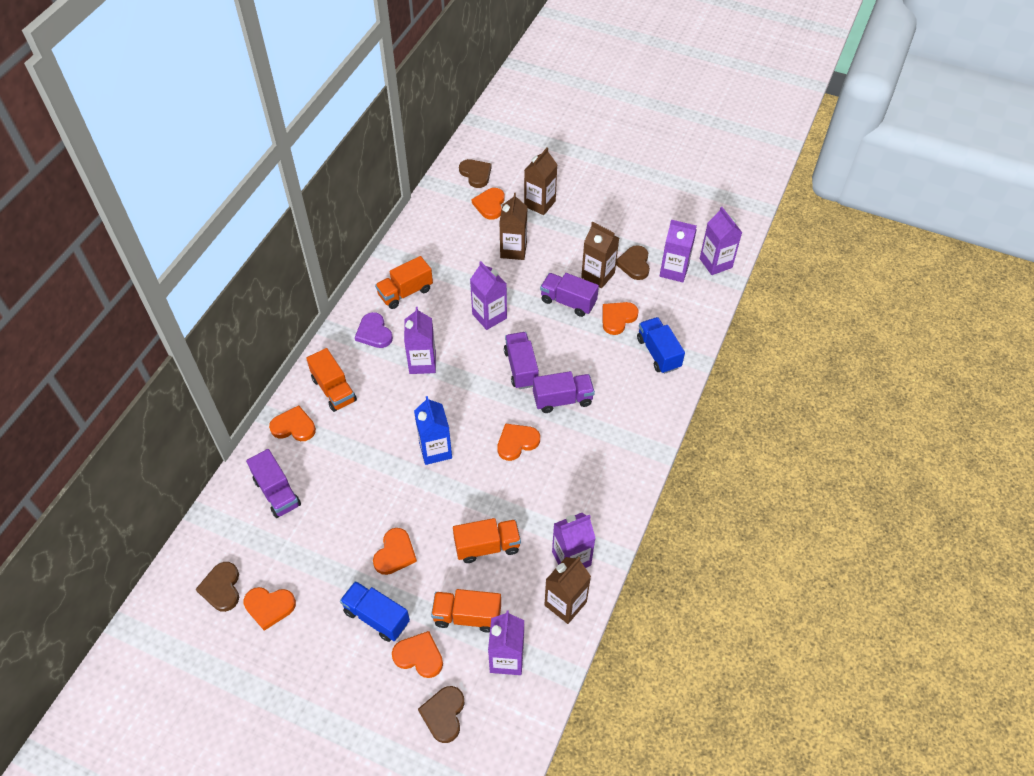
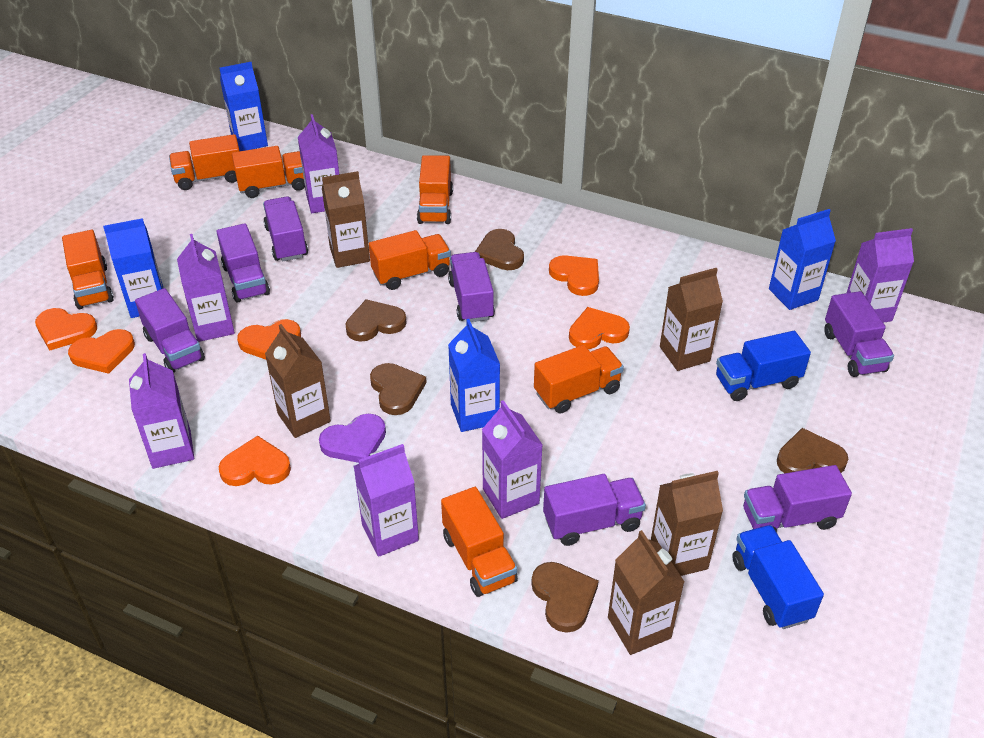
blue carton: 1 -> 4
brown carton: 4 -> 5
brown heart: 4 -> 5
orange heart: 7 -> 6
orange truck: 4 -> 7
purple truck: 4 -> 7

